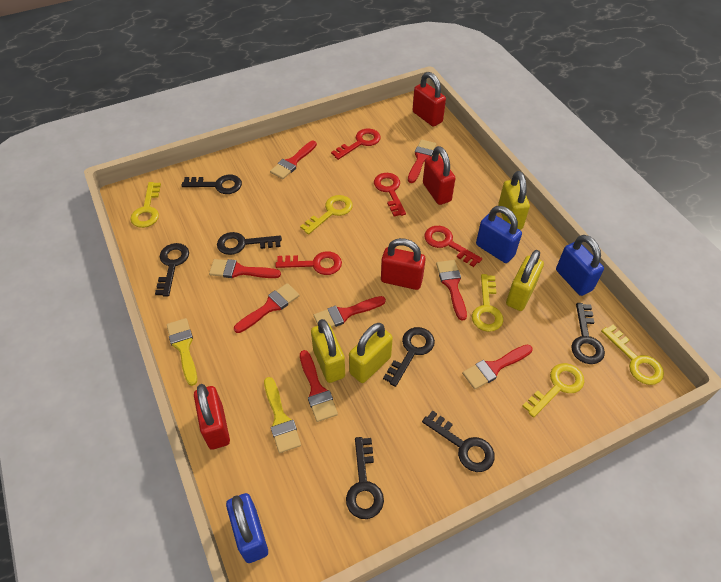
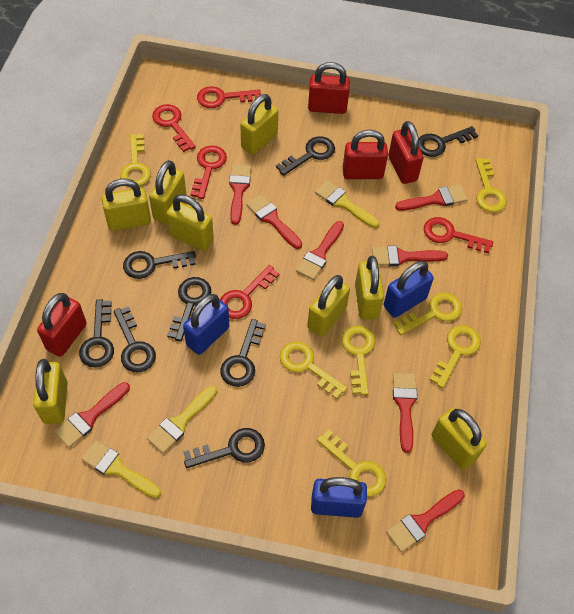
black key: 7 -> 8
red key: 4 -> 5
yellow brush: 2 -> 3
yellow key: 5 -> 7
yellow padlock: 4 -> 8

